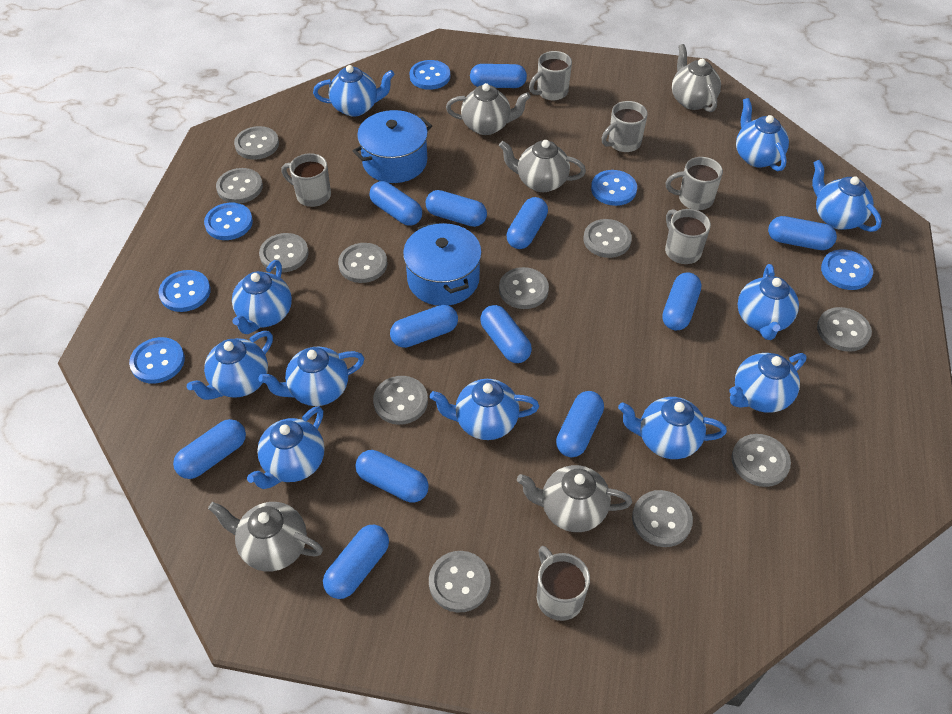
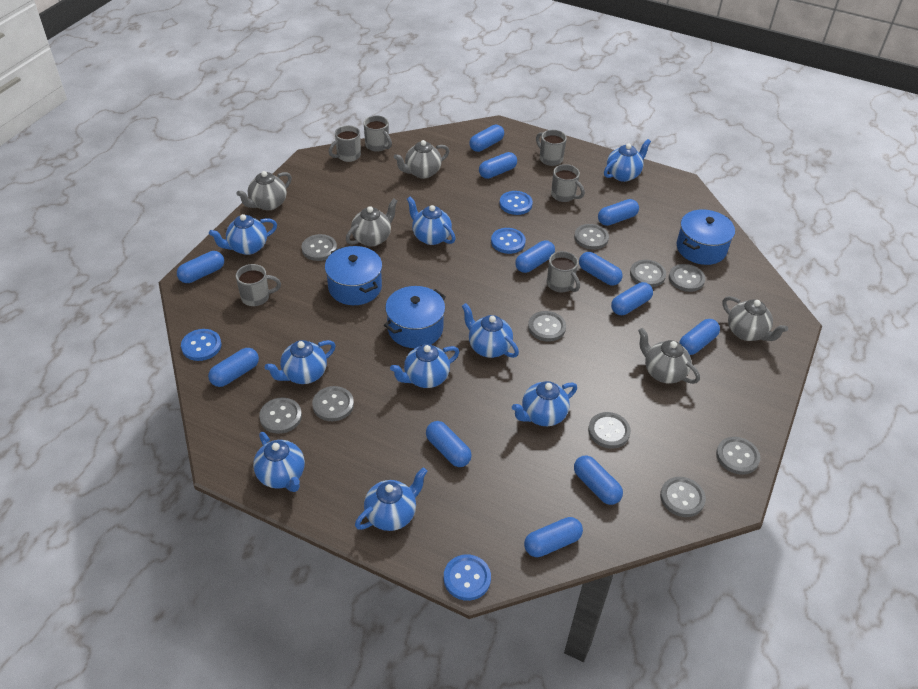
blue button: 6 -> 4
blue pot: 2 -> 3
blue teapot: 11 -> 9
grey button: 11 -> 10

